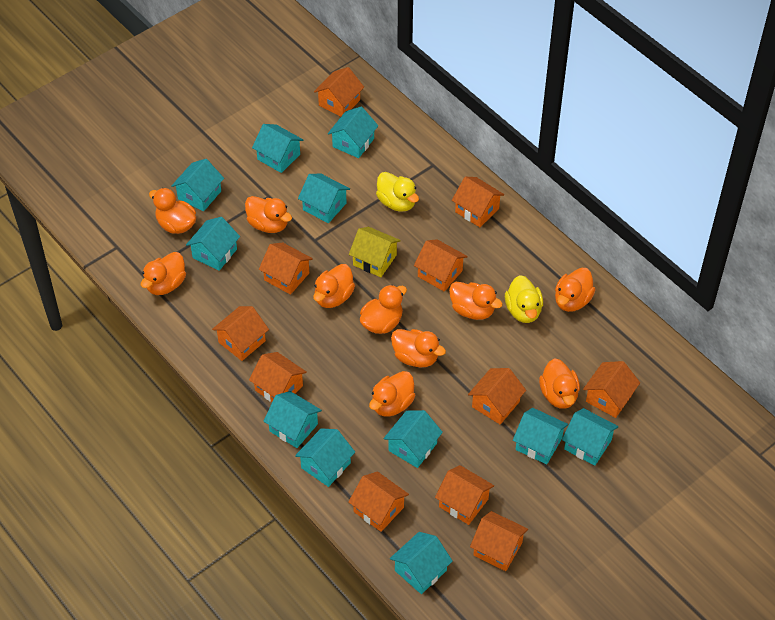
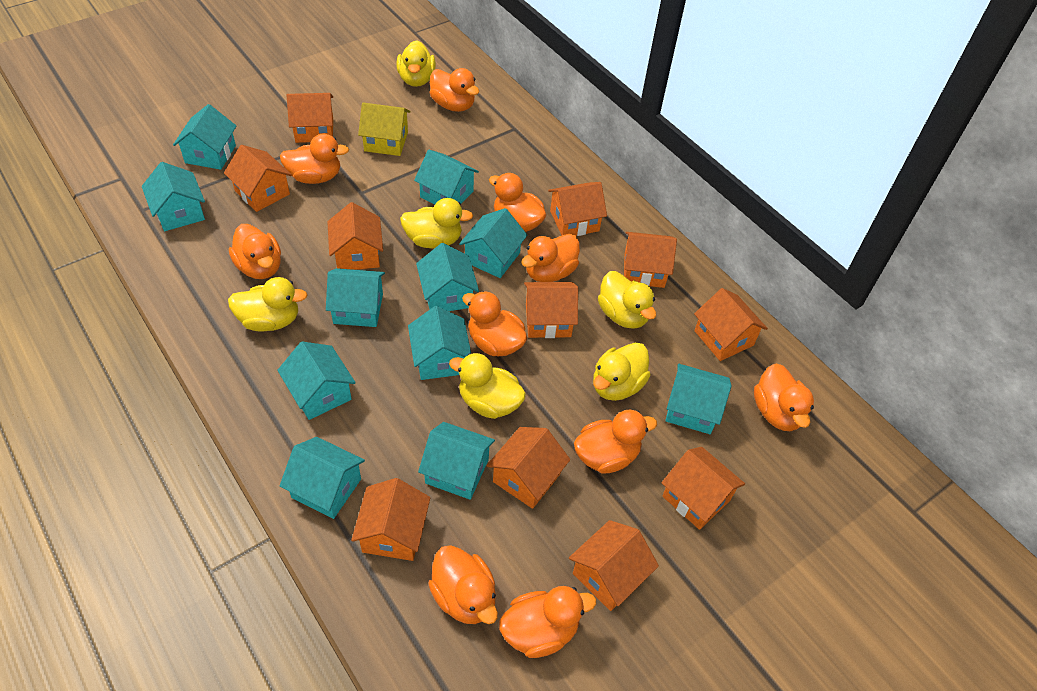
yellow duck: 2 -> 6

